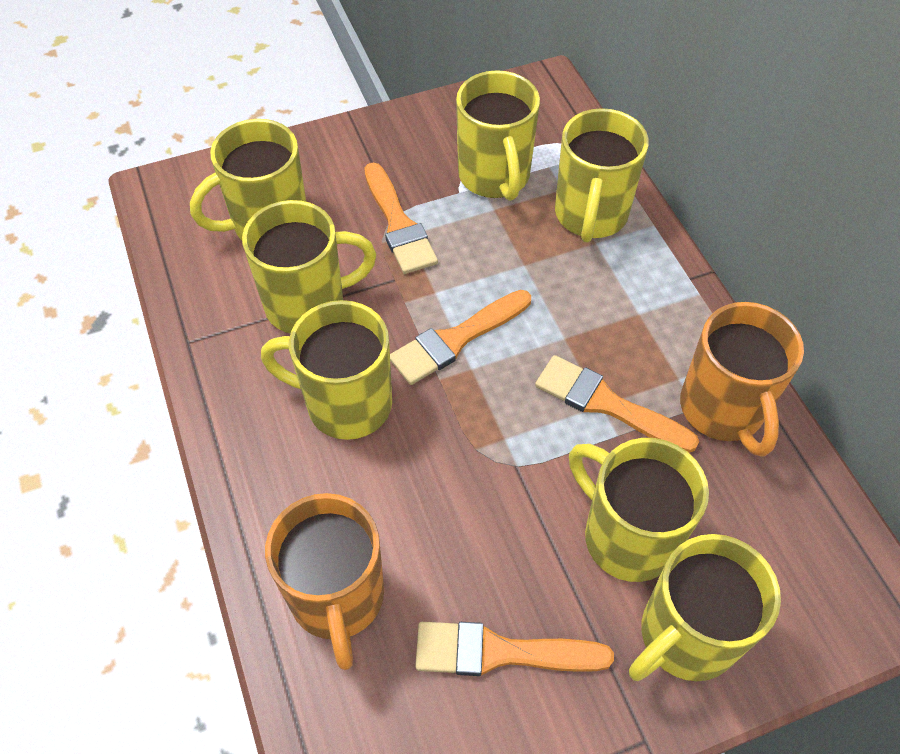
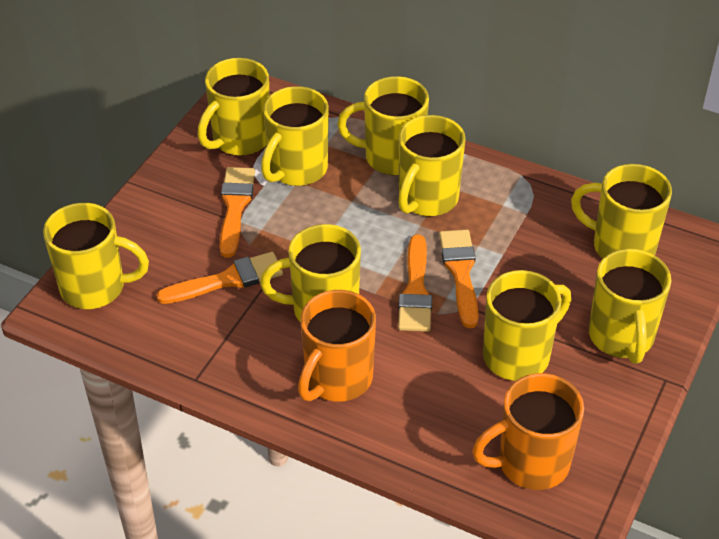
yellow mug: 7 -> 9

